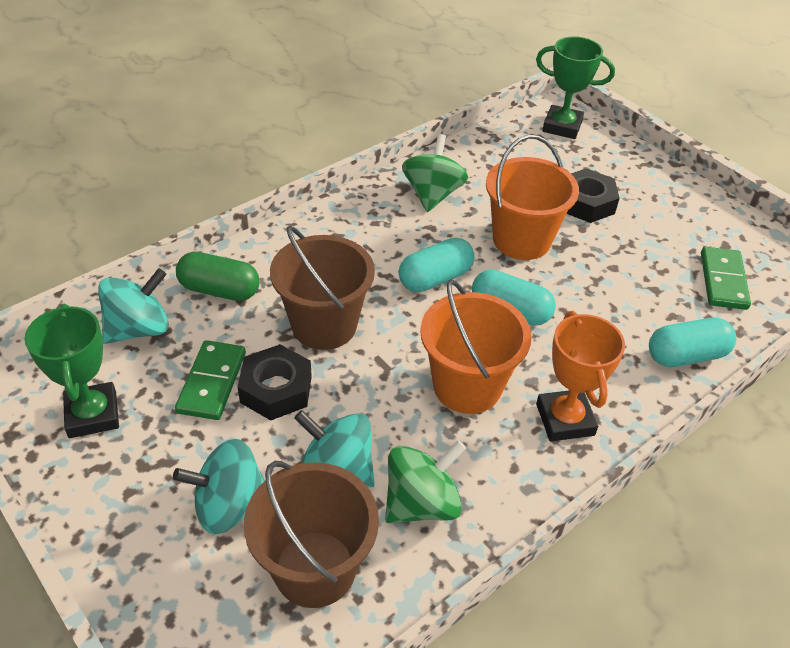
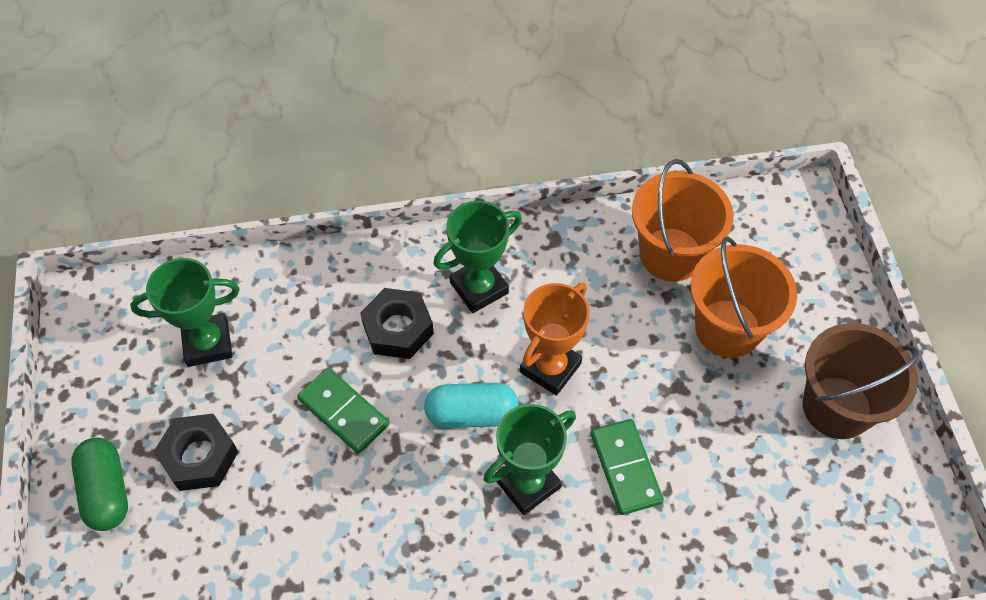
brown bucket: 2 -> 1
green spinning top: 2 -> 0
green trophy: 2 -> 3
turquoise capsule: 3 -> 1
turquoise spinning top: 3 -> 0

